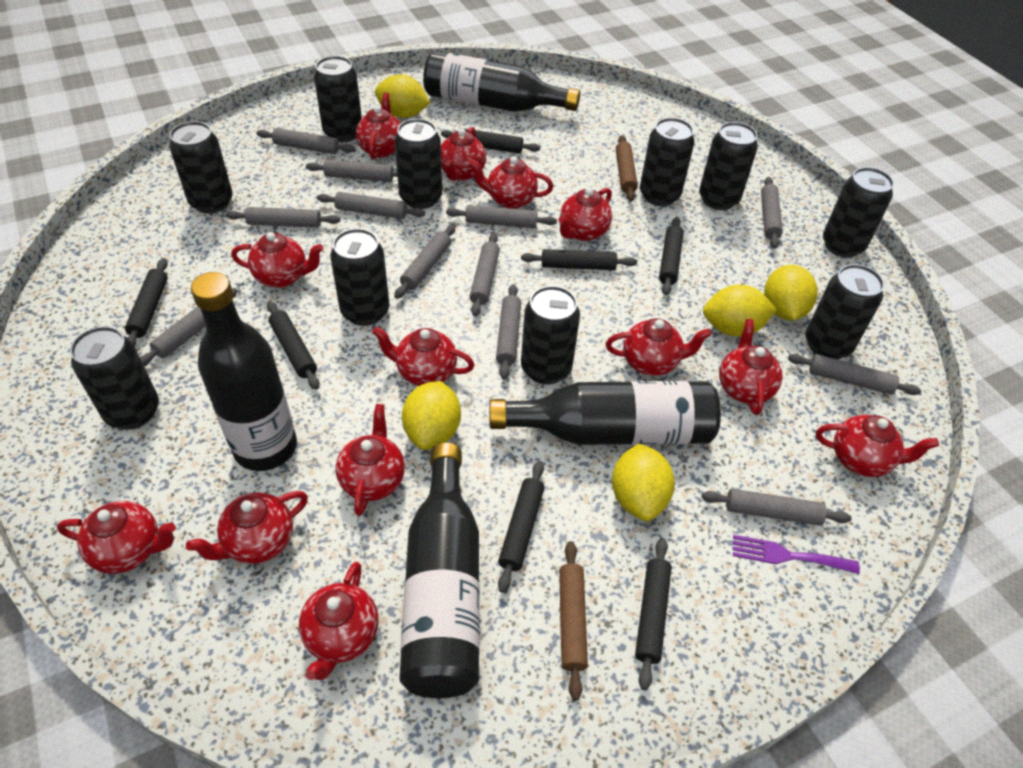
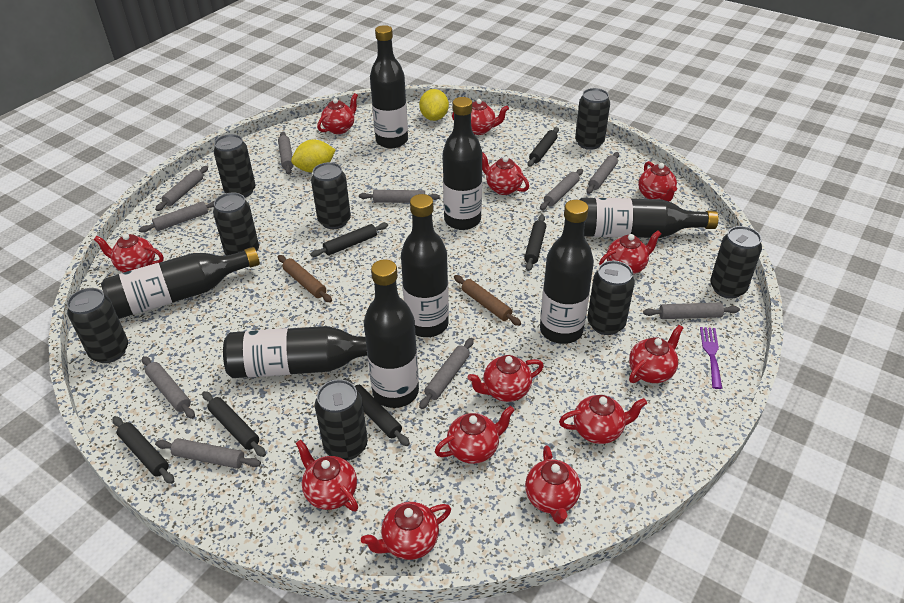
black bottle: 4 -> 8
black can: 10 -> 8
black rolling pin: 7 -> 6
grey rolling pin: 12 -> 10
yellow lemon: 5 -> 2

